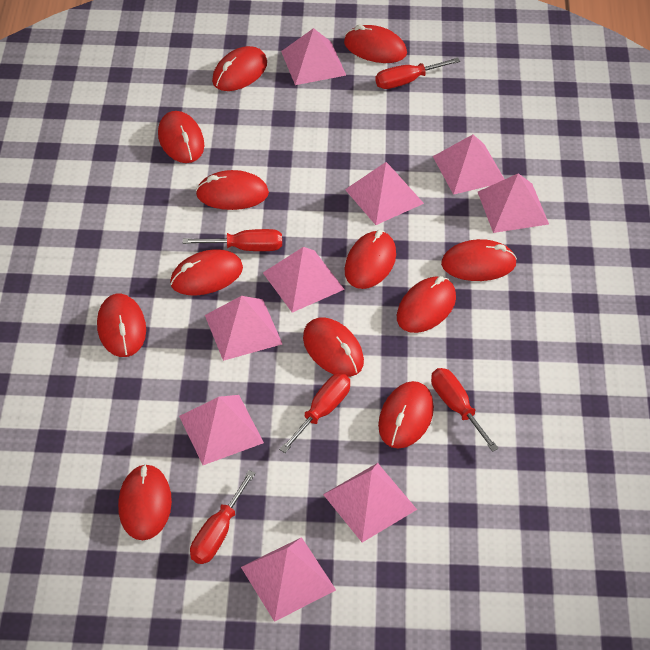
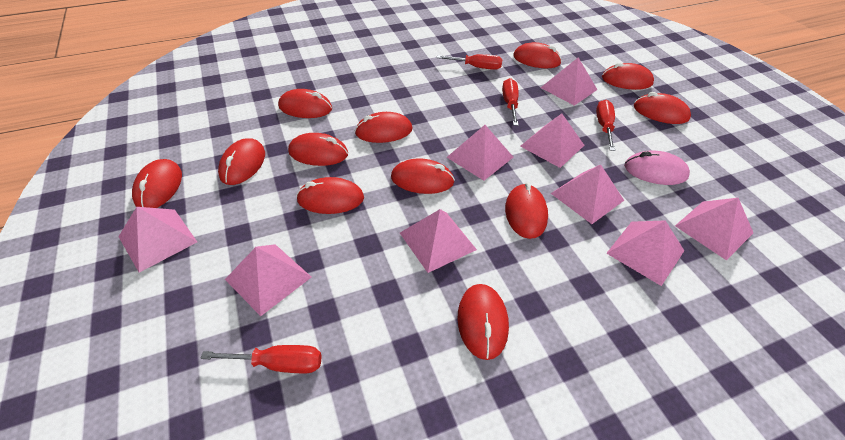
pink mouse: 0 -> 1
red screwdriver: 5 -> 4

